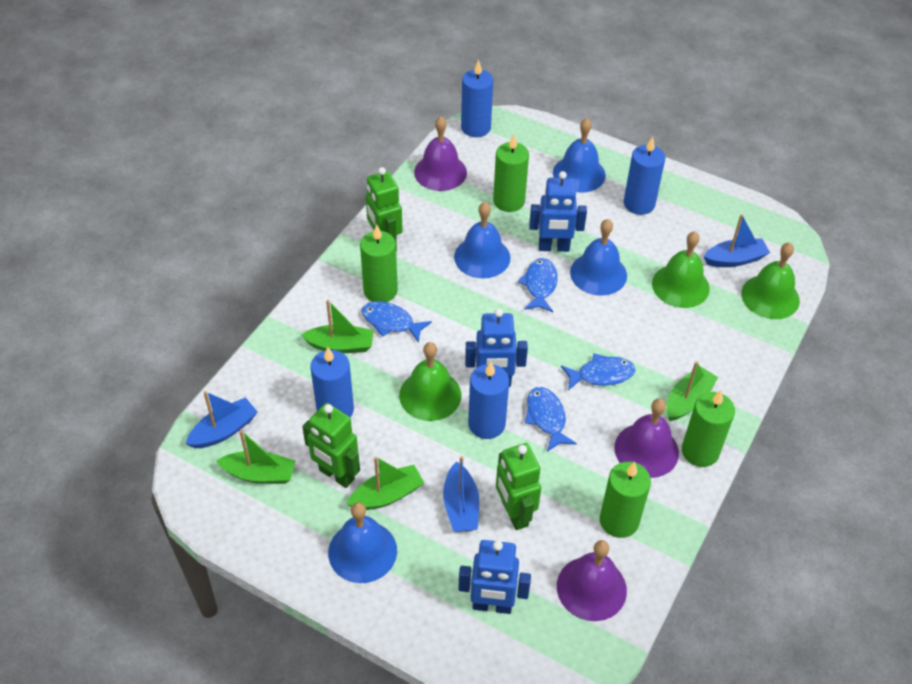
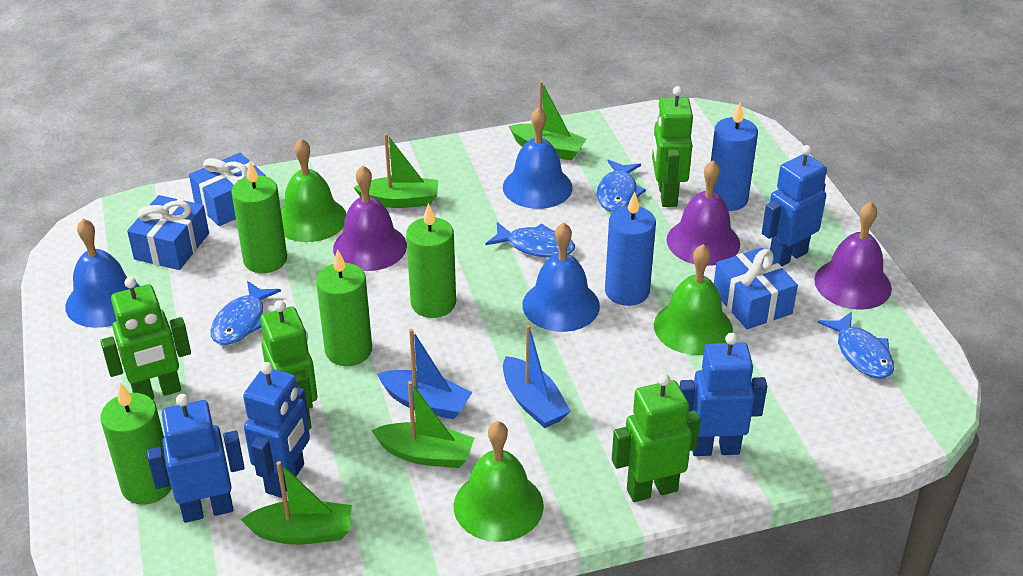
blue bell: 4 -> 3
blue boat: 3 -> 2
blue candle: 4 -> 2
blue gift: 0 -> 3
blue robot: 3 -> 4
green robot: 3 -> 4

